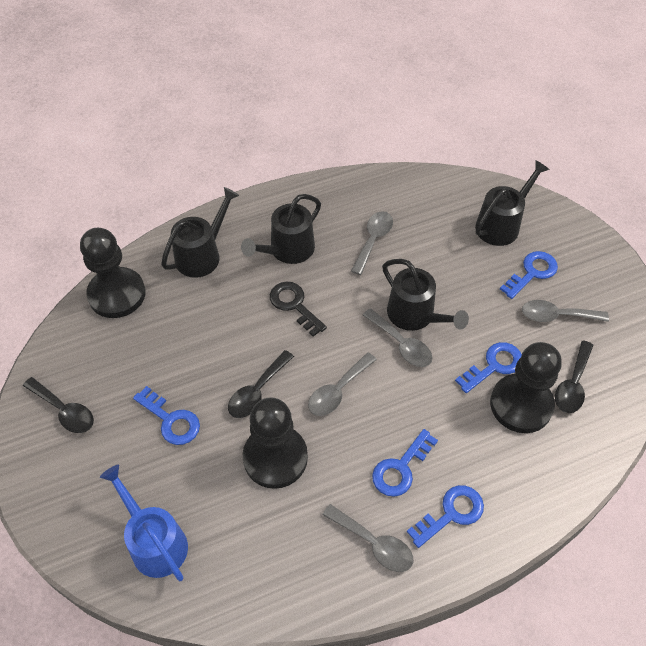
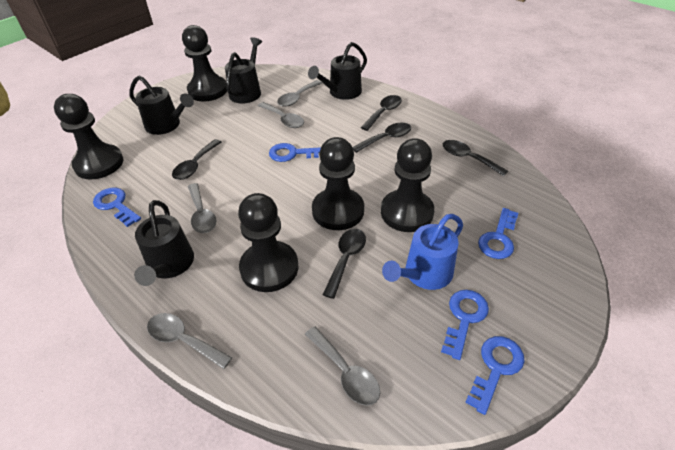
black key: 1 -> 0
black pawn: 3 -> 5
black spoon: 3 -> 5

